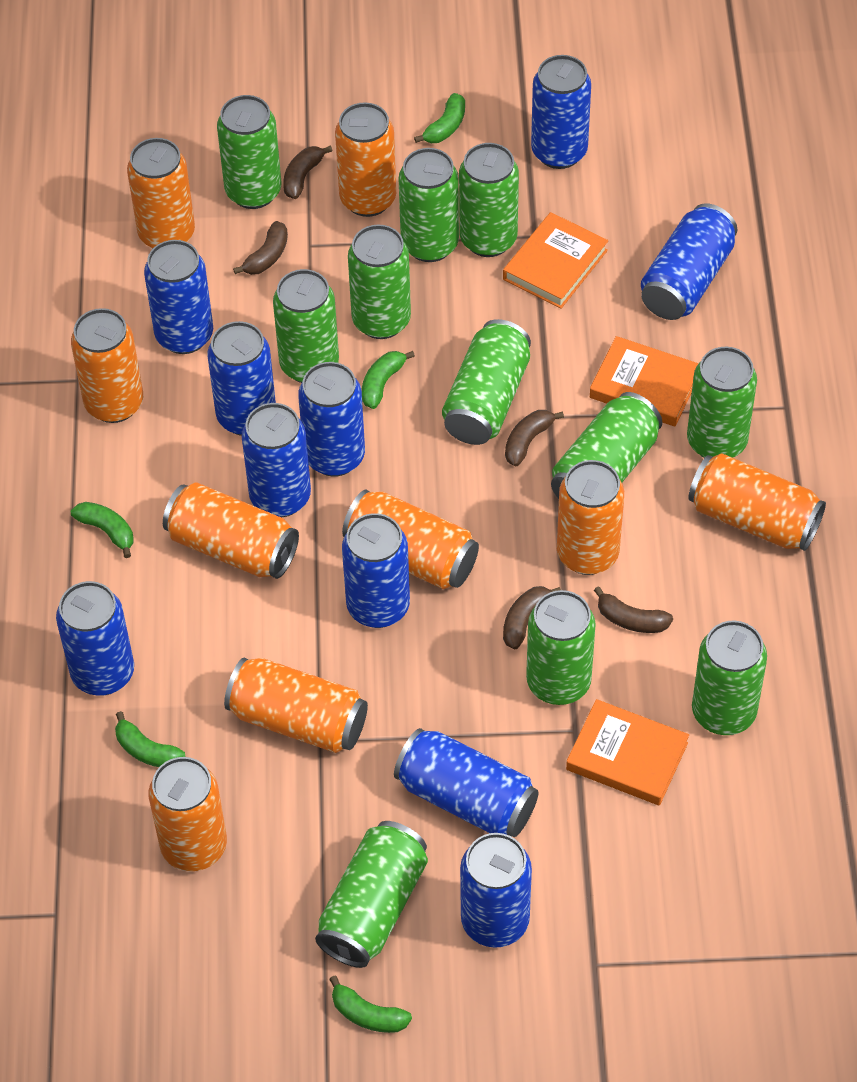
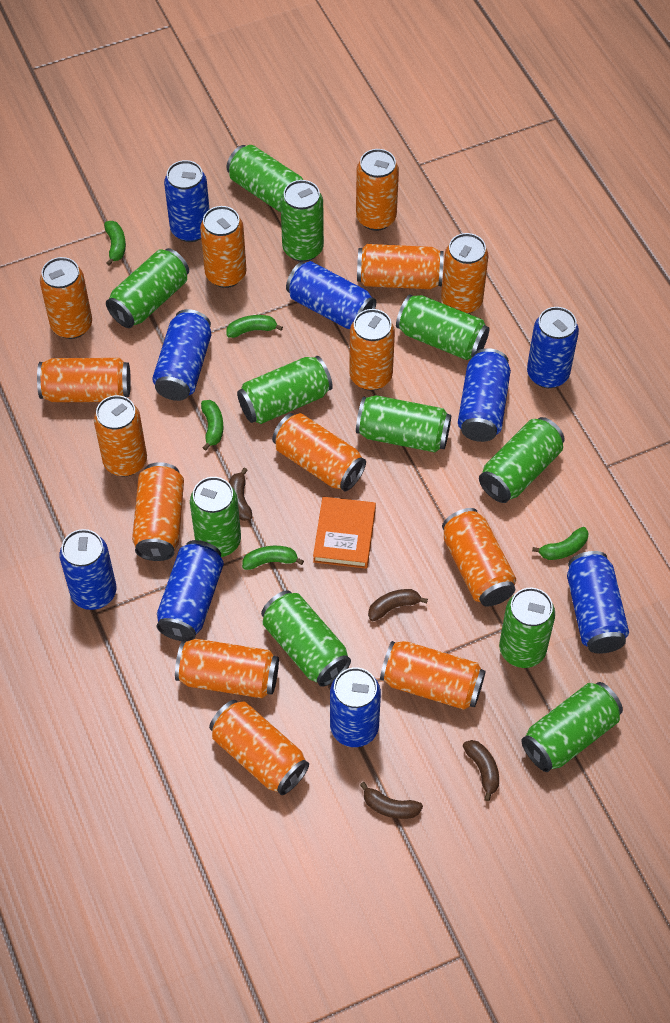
blue can: 10 -> 9
brown banana: 5 -> 4
orange book: 3 -> 1
orange can: 9 -> 14

